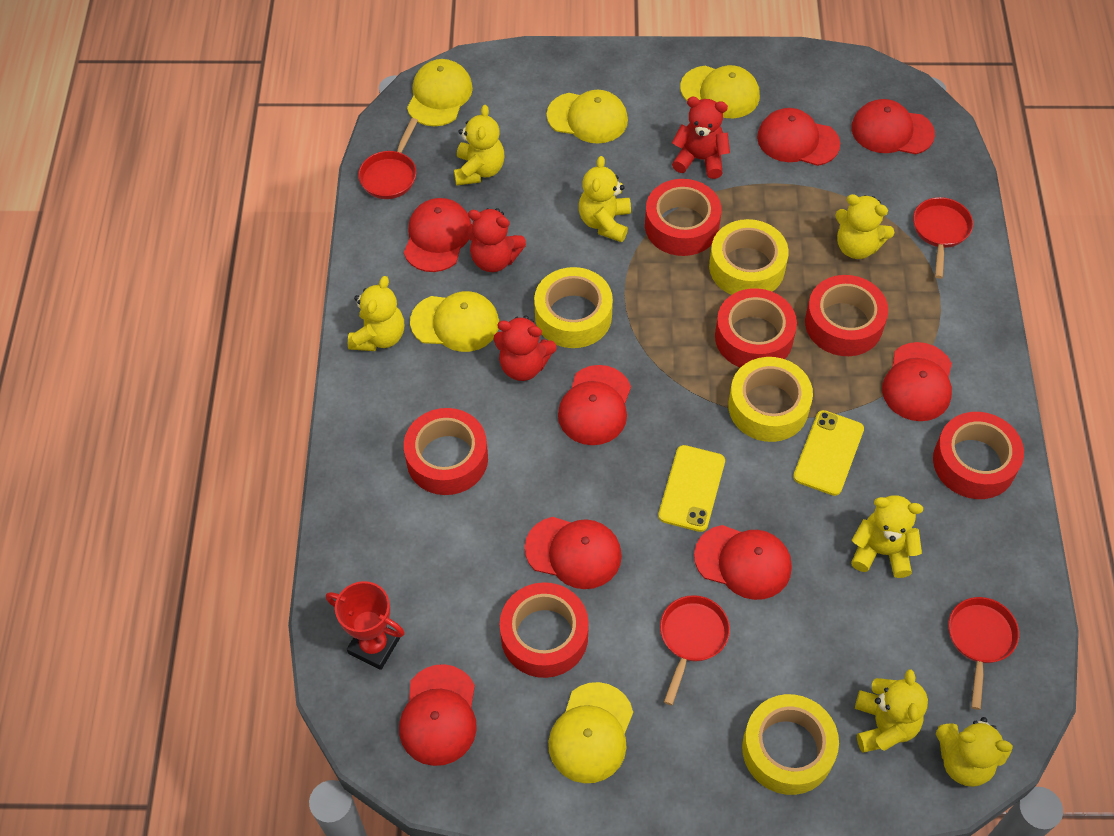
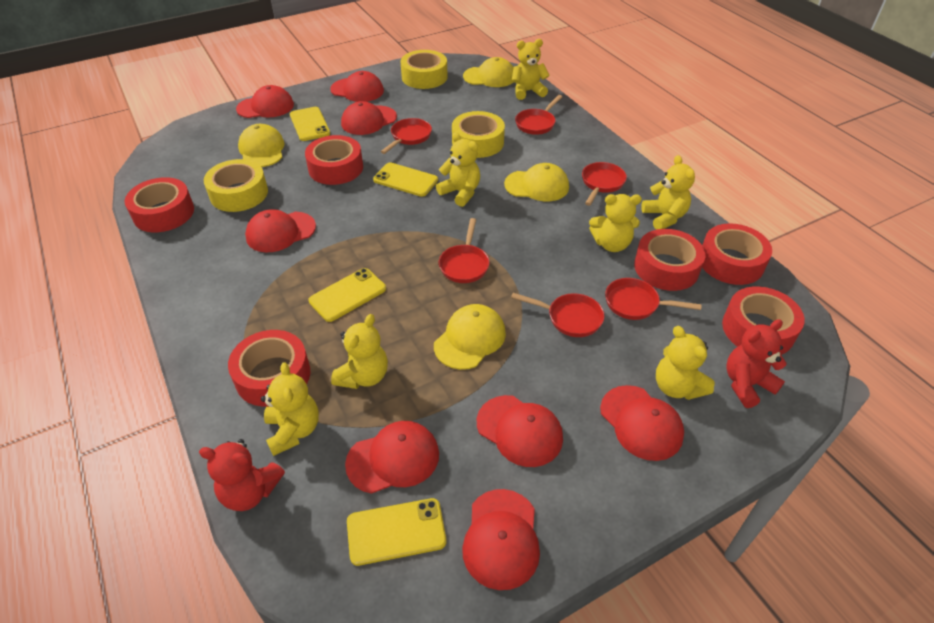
red pan: 4 -> 6
red teddy bear: 3 -> 2
red trophy: 1 -> 0
yellow cap: 5 -> 4
yellow phone: 2 -> 4
yellow tape: 4 -> 3

